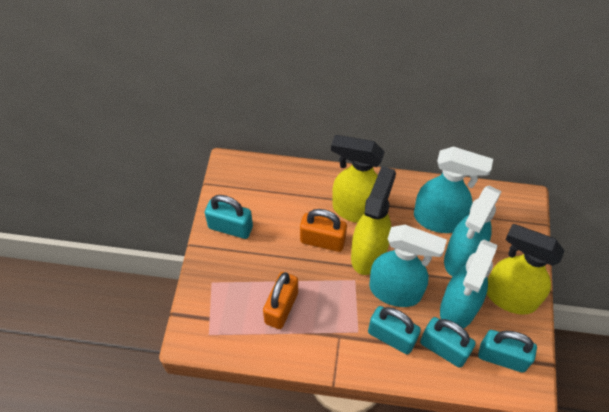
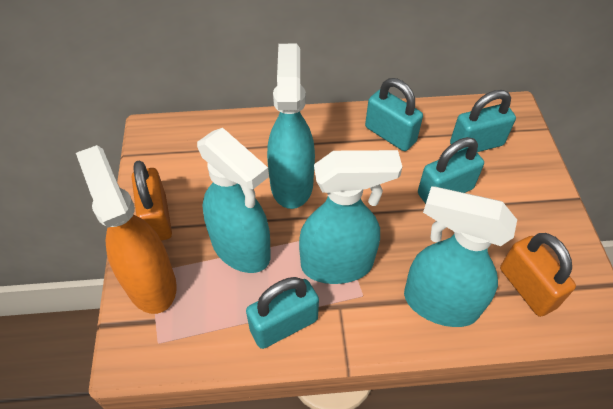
orange spray bottle: 0 -> 1
yellow spray bottle: 3 -> 0

